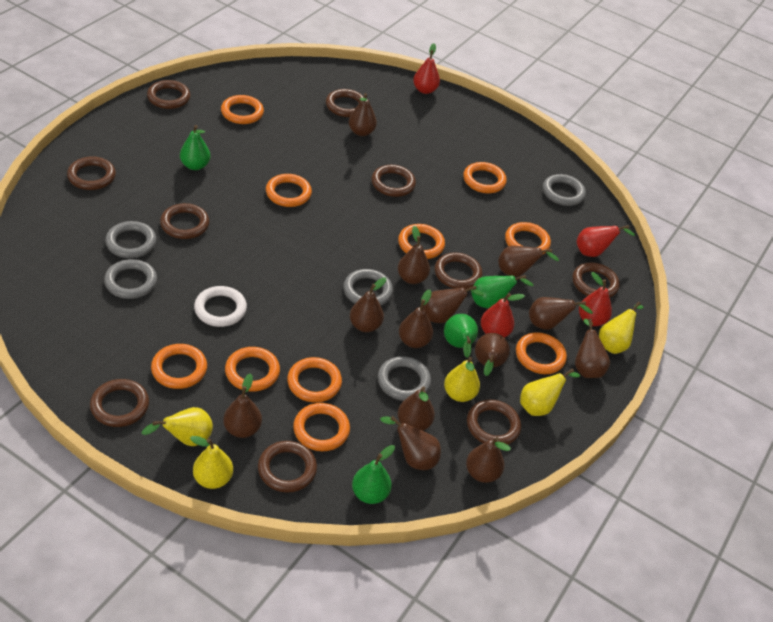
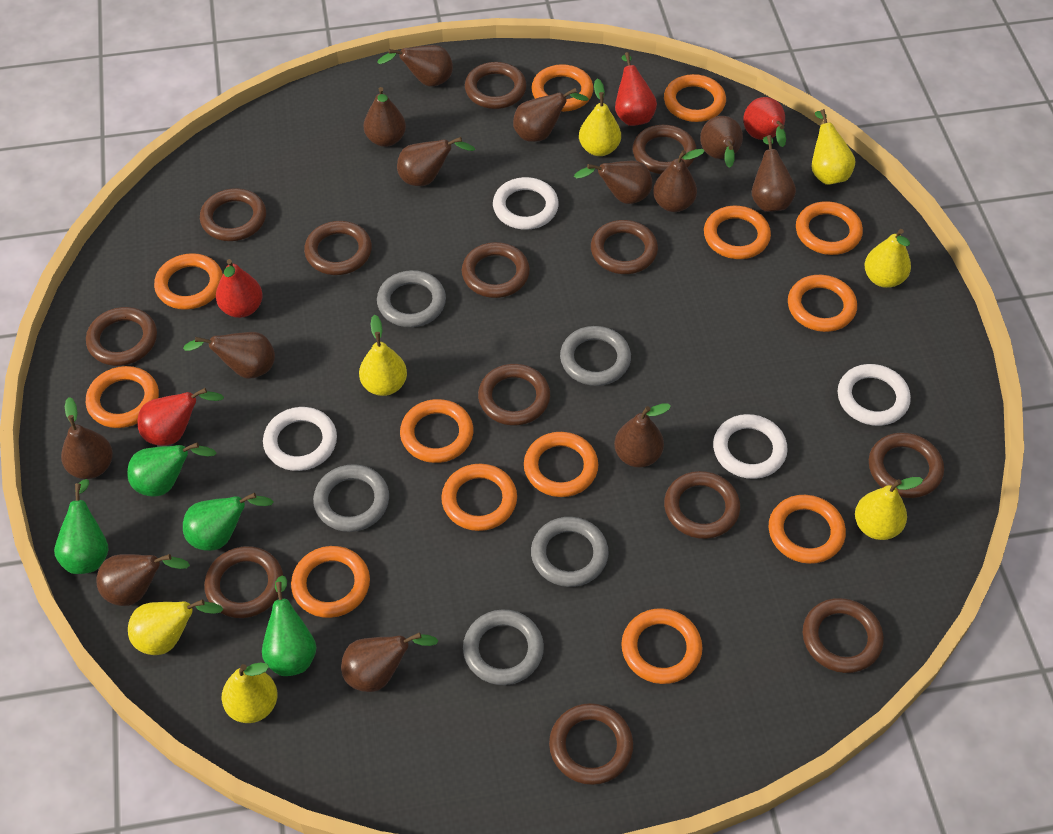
brown ring: 10 -> 13
orange ring: 10 -> 13
white ring: 1 -> 4
yellow pear: 5 -> 7

